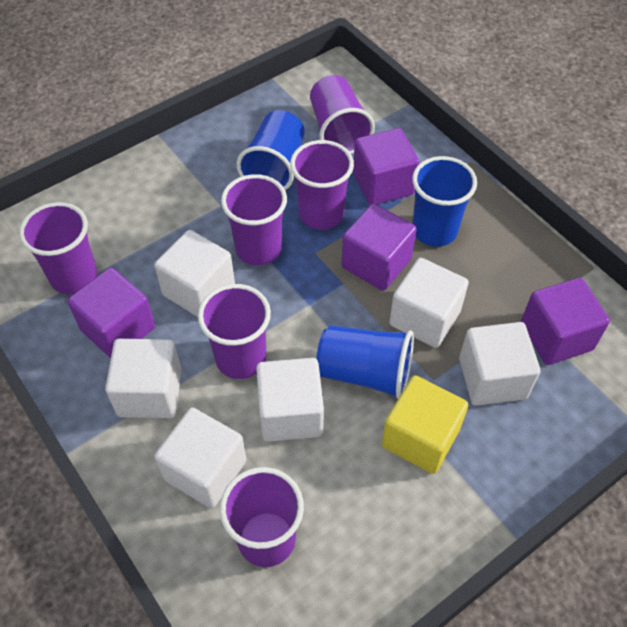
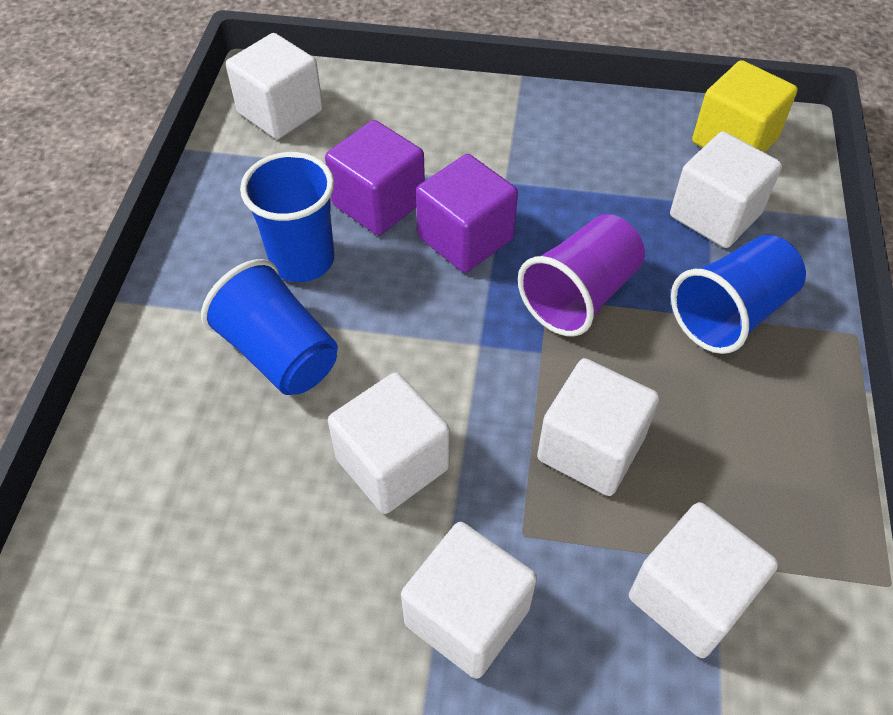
purple cube: 4 -> 2
purple cup: 6 -> 1

